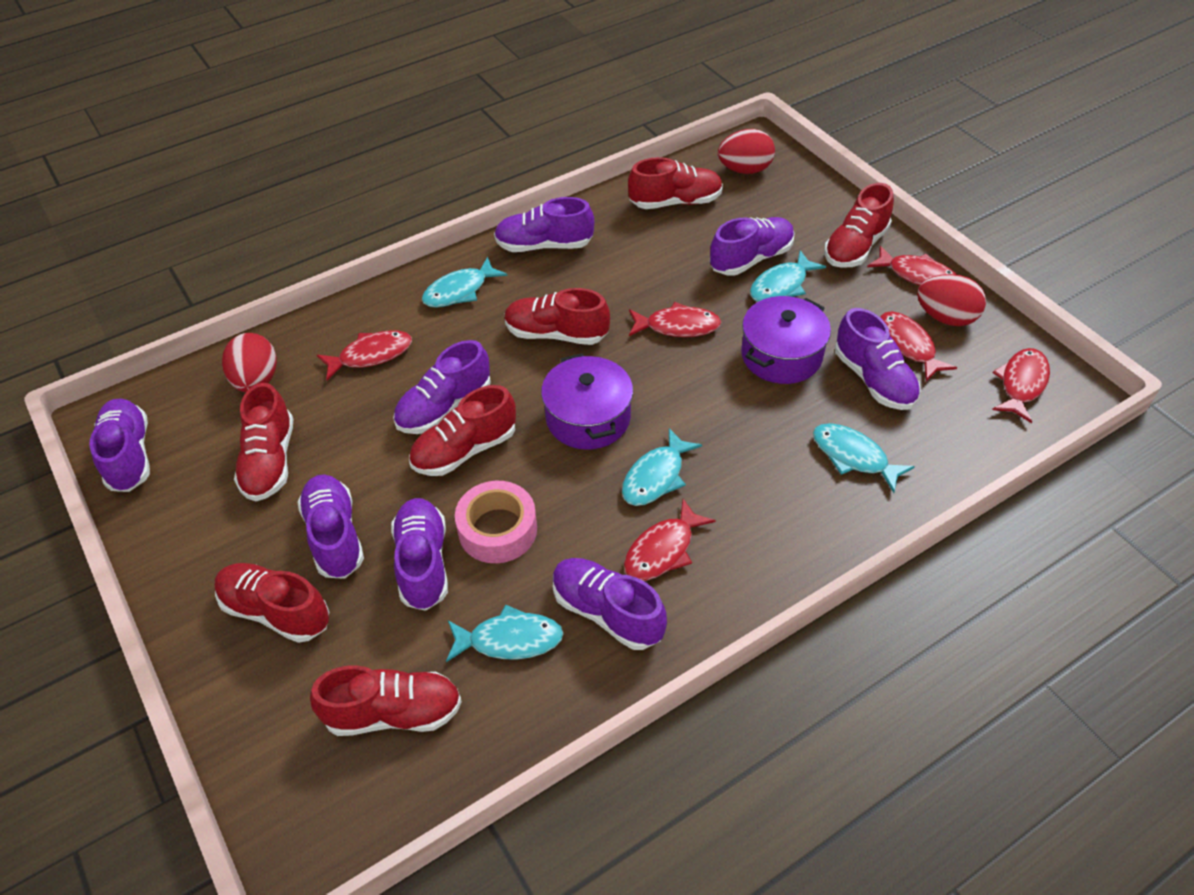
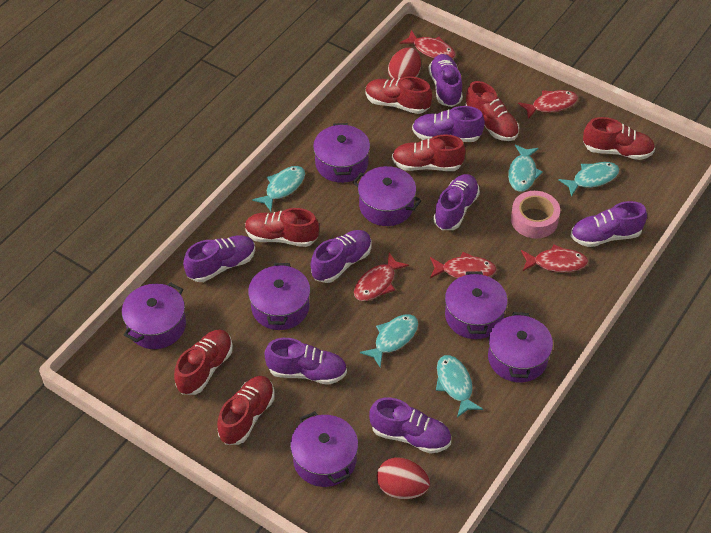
purple pot: 2 -> 7
red egg: 3 -> 2
red fish: 6 -> 5

